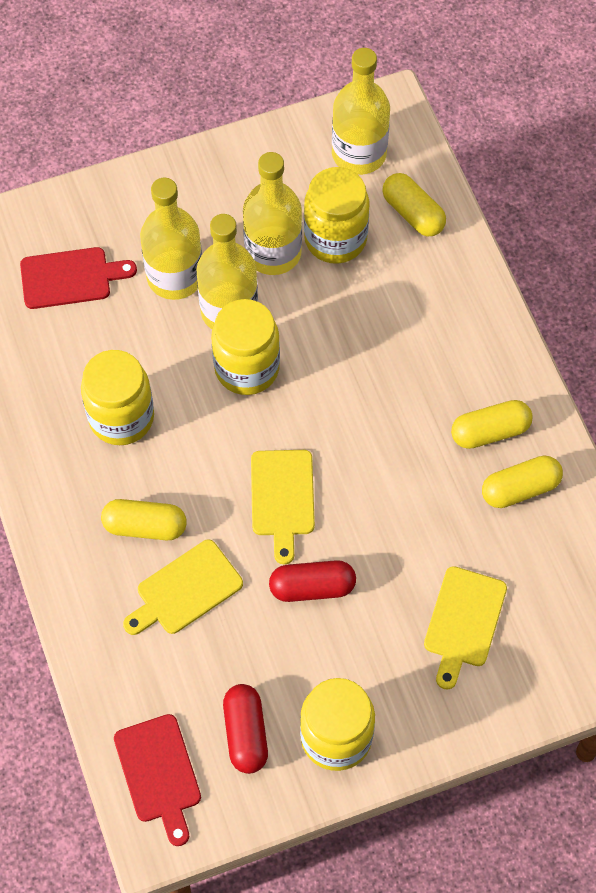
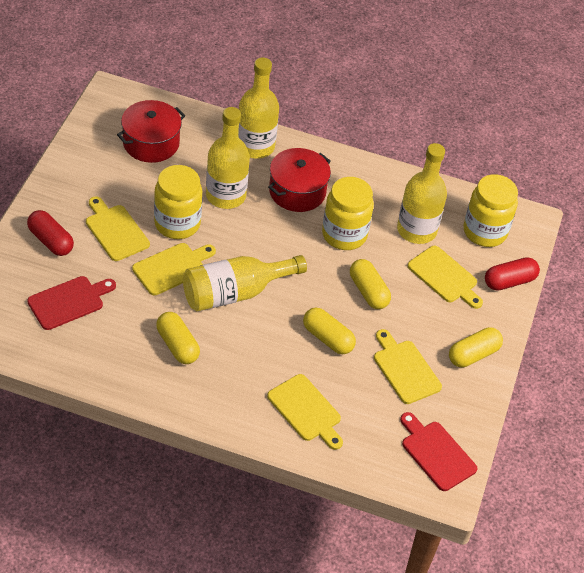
red pot: 0 -> 2
yellow cutting board: 3 -> 5
yellow jar: 4 -> 3

